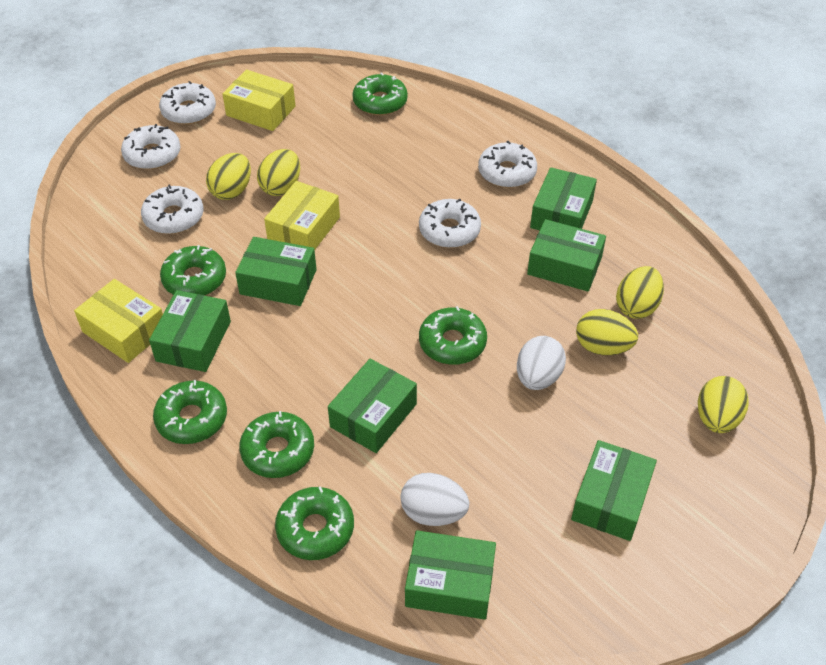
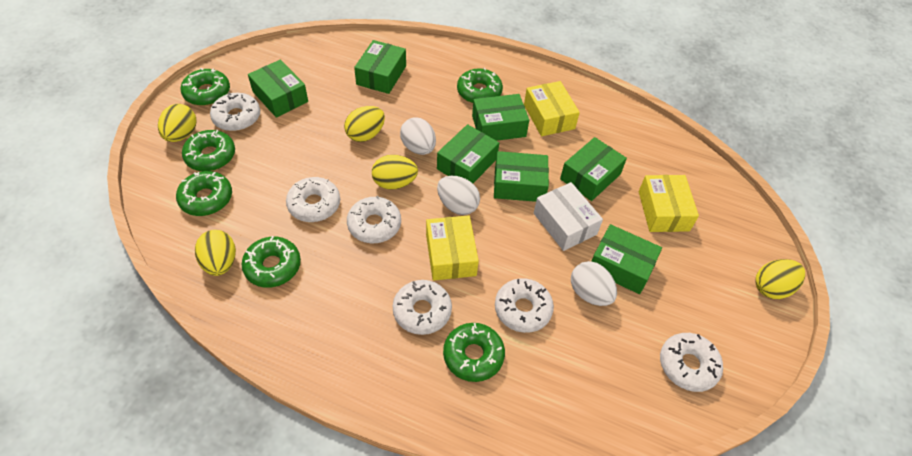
white box: 0 -> 1
white donut: 5 -> 6
white egg: 2 -> 3

